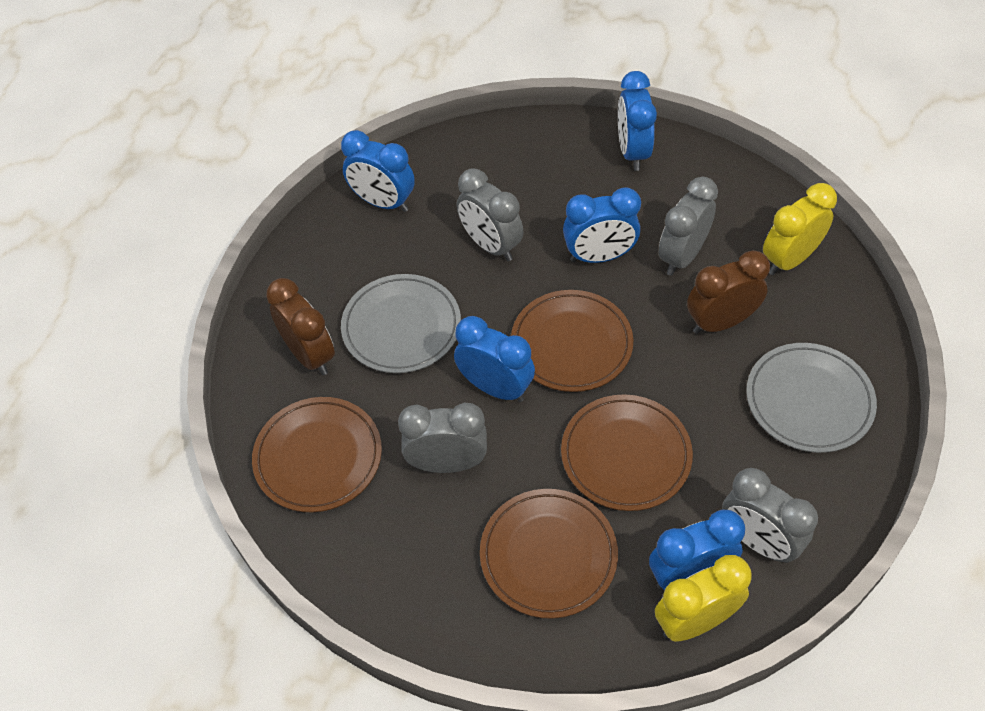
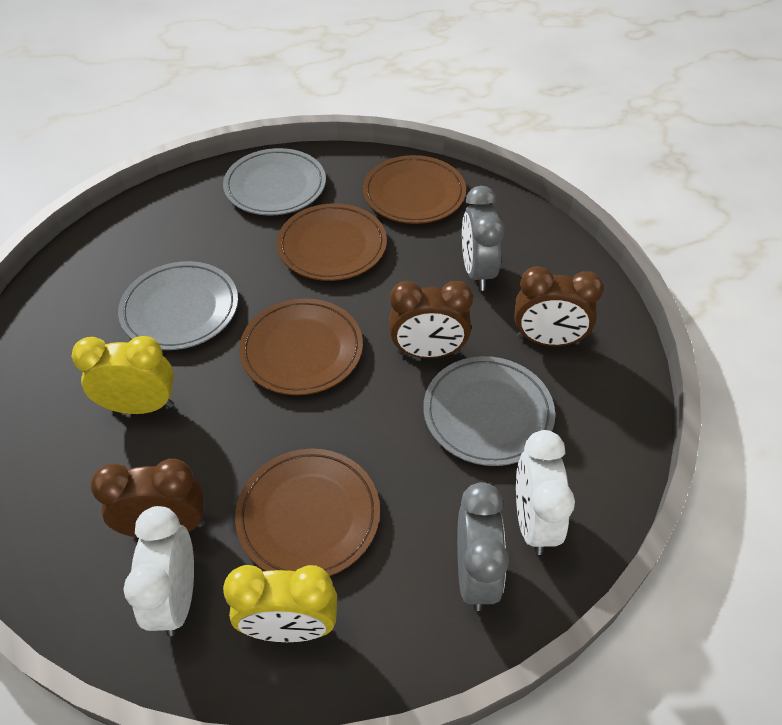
blue clock: 5 -> 0
brown clock: 2 -> 3
grey clock: 4 -> 2
grey plate: 2 -> 3
white clock: 0 -> 2

